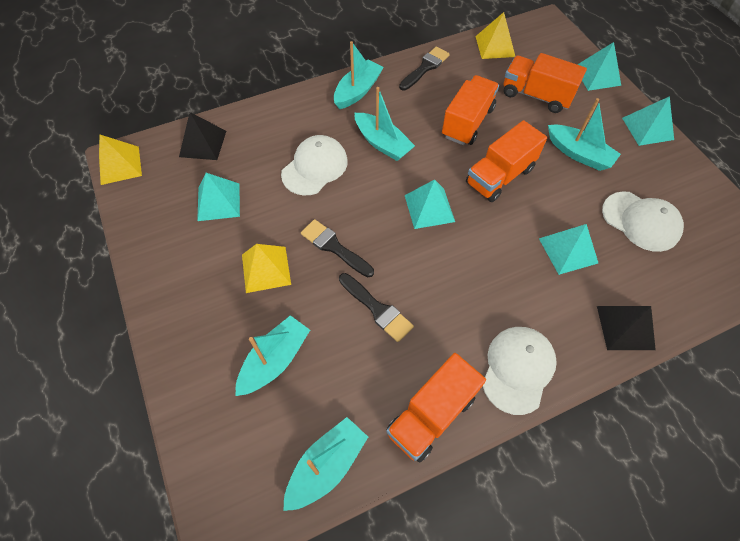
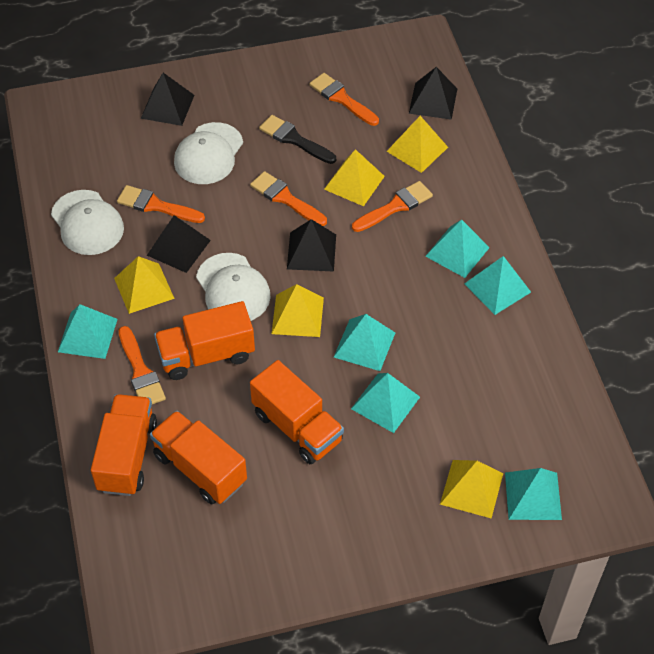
black brush: 3 -> 1
black pyramid: 2 -> 4
orange brush: 0 -> 5
turquoise boat: 5 -> 0
turquoise pyramid: 5 -> 6
yellow pyramid: 3 -> 5

